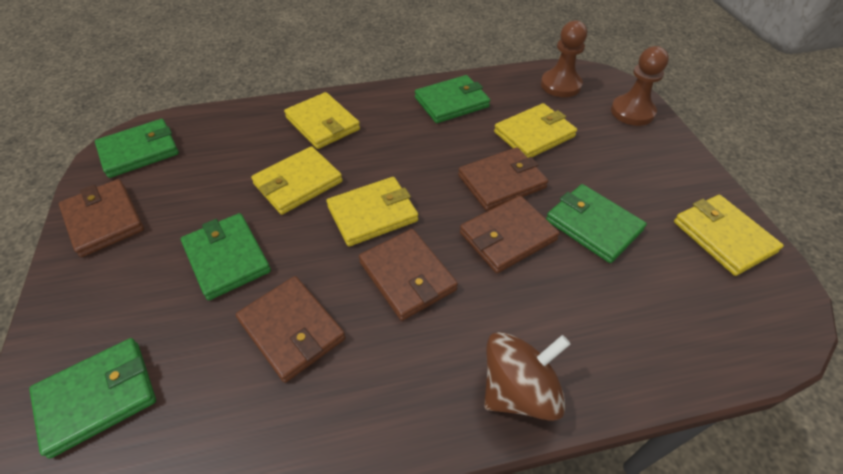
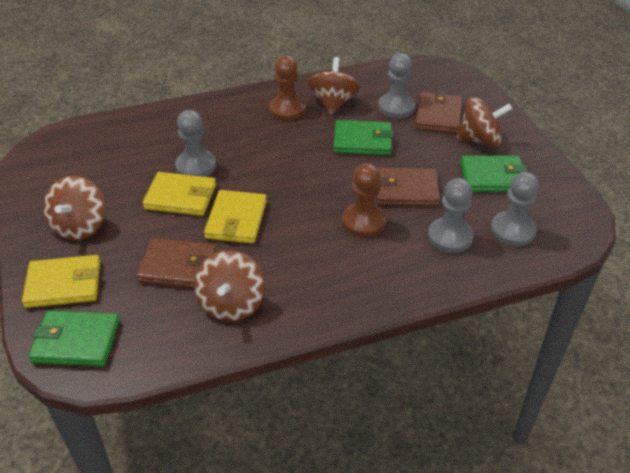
brown spinning top: 1 -> 4
brown wallet: 5 -> 3
green wallet: 5 -> 3
grey pawn: 0 -> 4
yellow wallet: 5 -> 3

